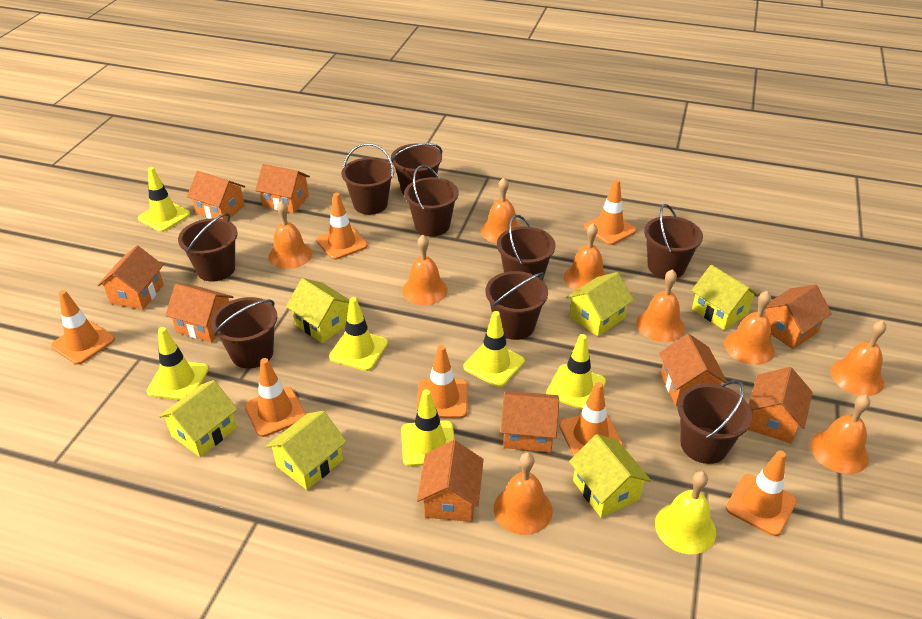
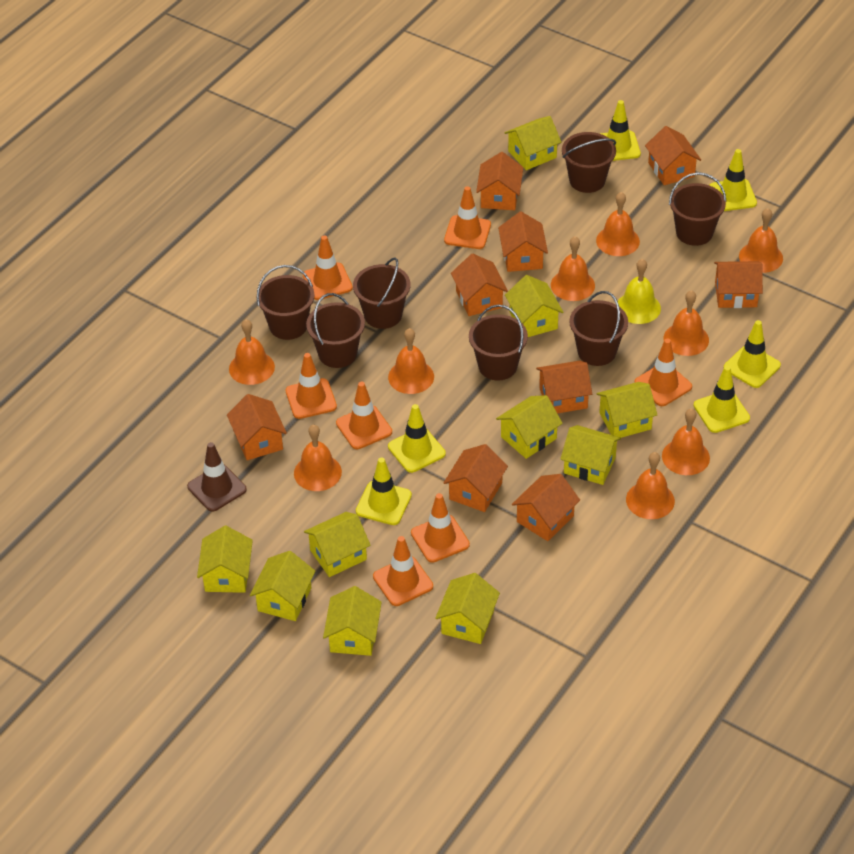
brown bucket: 9 -> 7
brown traffic cone: 0 -> 1
yellow house: 6 -> 10

